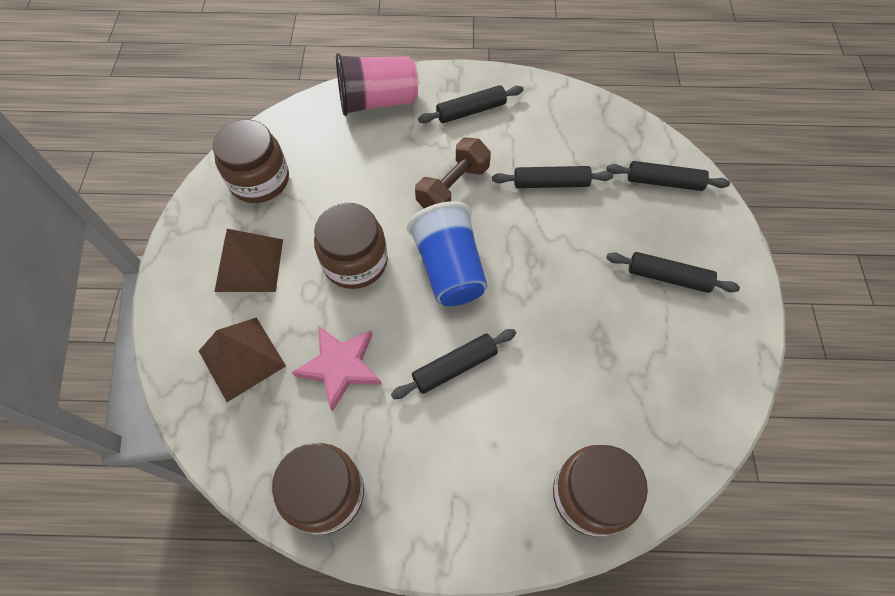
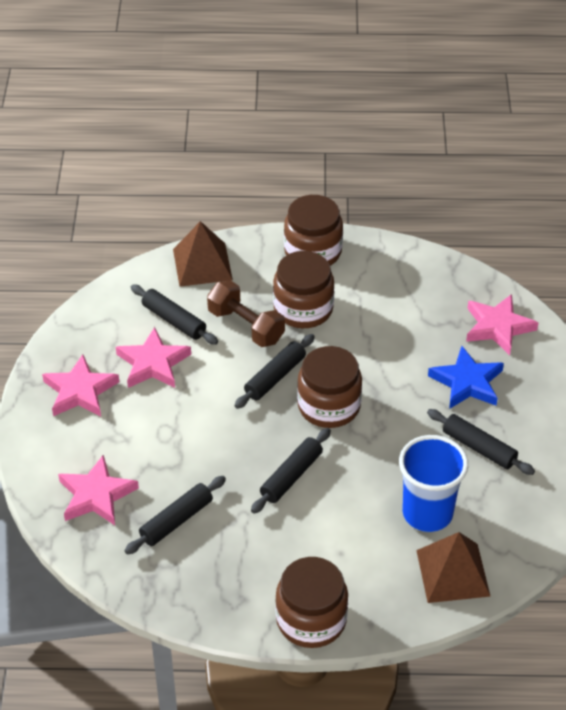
blue star: 0 -> 1
pink cup: 1 -> 0
pink star: 1 -> 4

